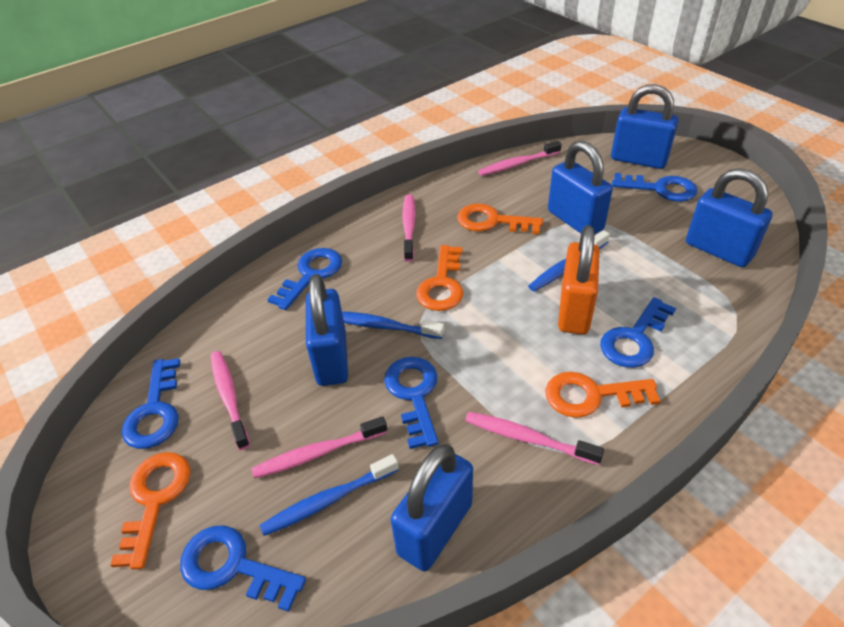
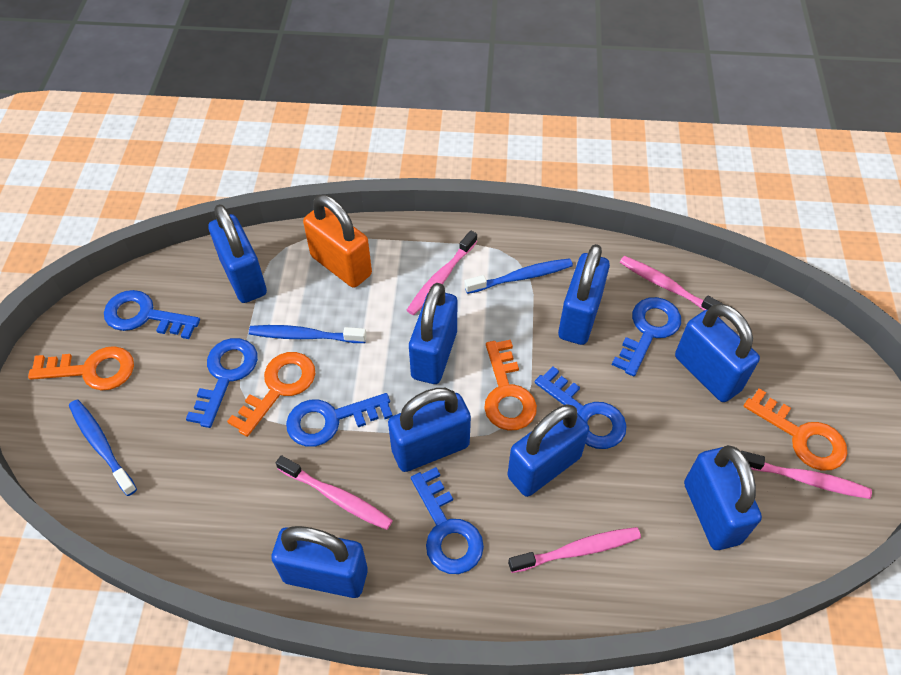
blue padlock: 5 -> 8

